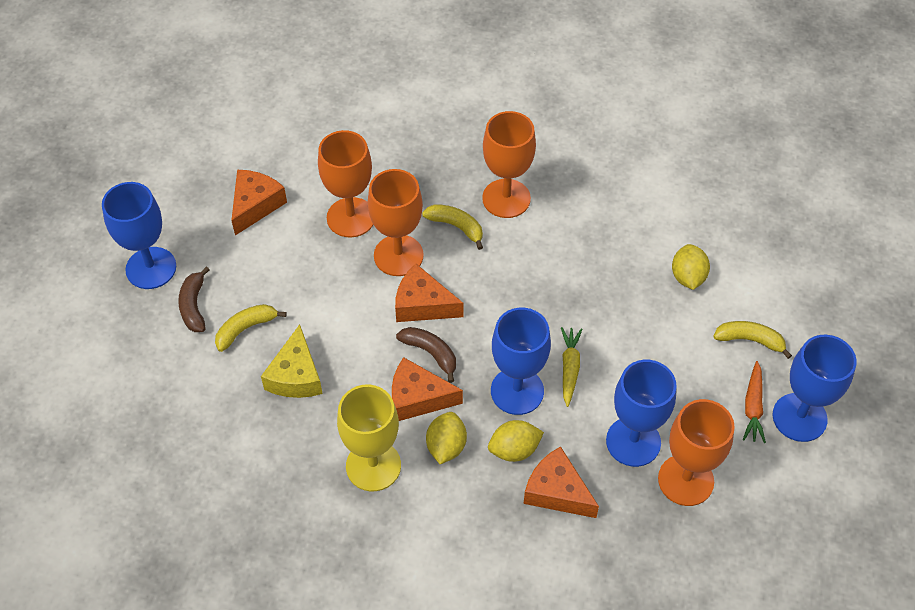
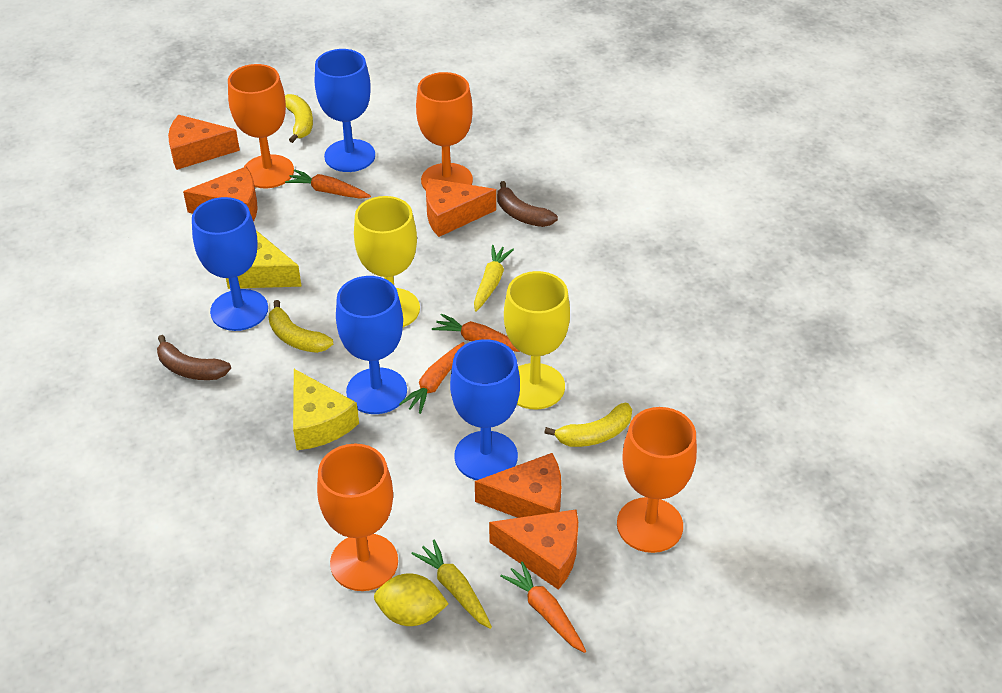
orange carrot: 1 -> 4
orange cheese: 4 -> 5
yellow carrot: 1 -> 2
yellow cheese: 1 -> 2
yellow goblet: 1 -> 2
yellow lemon: 3 -> 1

